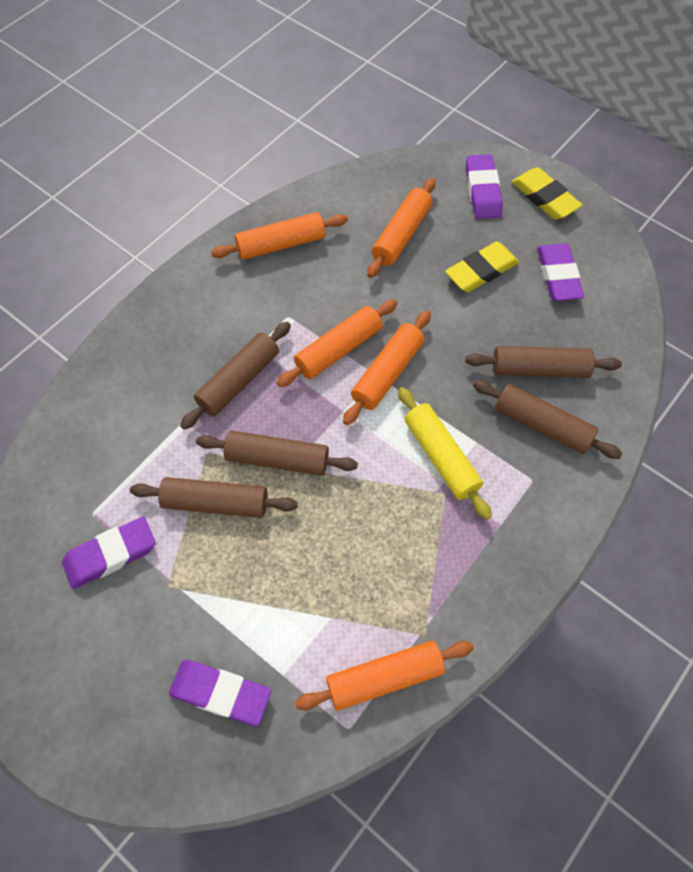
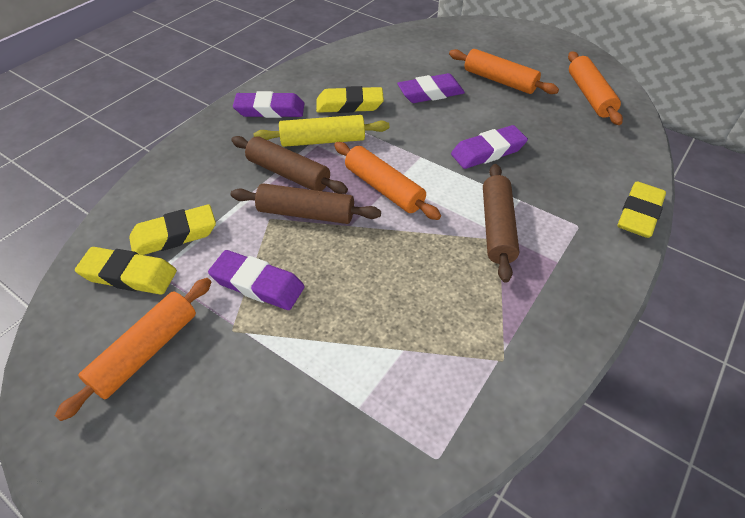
brown rolling pin: 5 -> 3
orange rolling pin: 5 -> 4
yellow eraser: 2 -> 4

